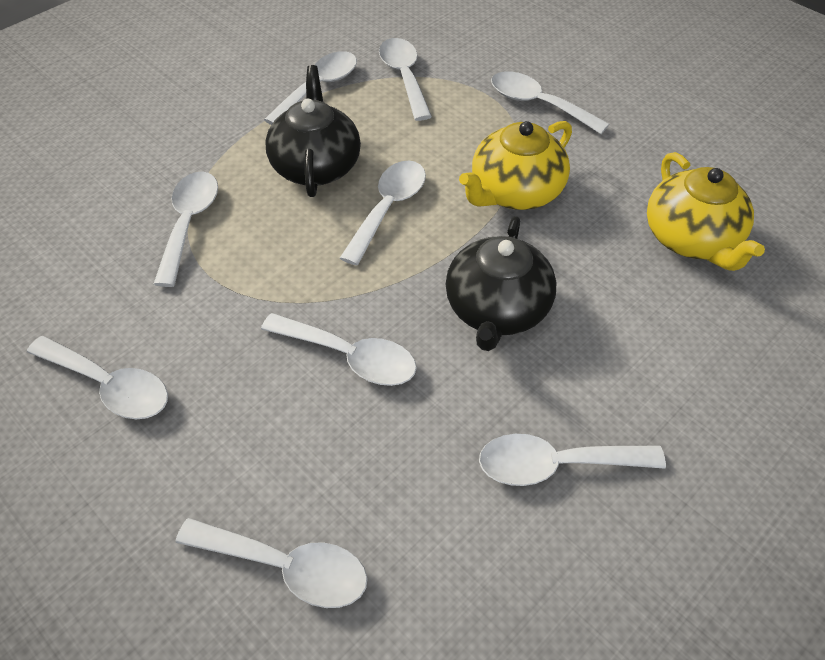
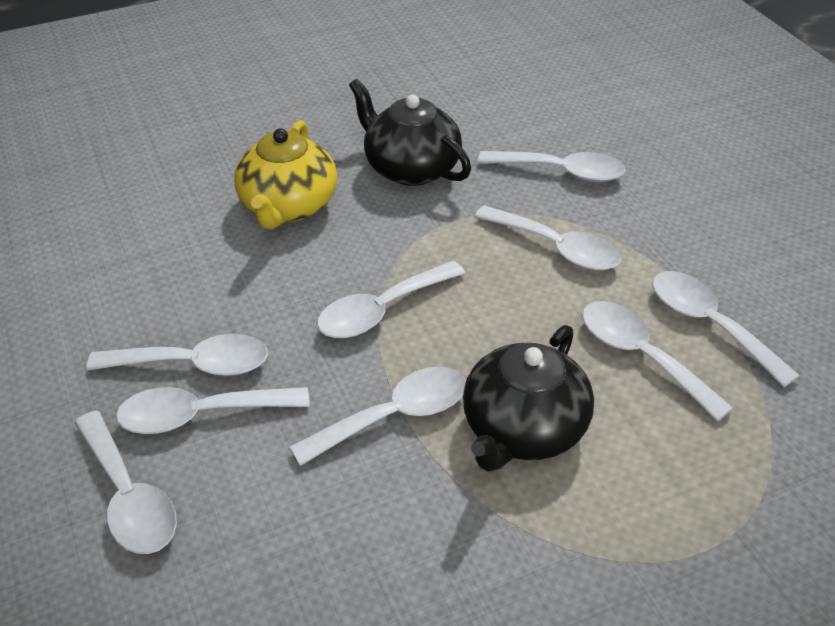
yellow teapot: 2 -> 1

